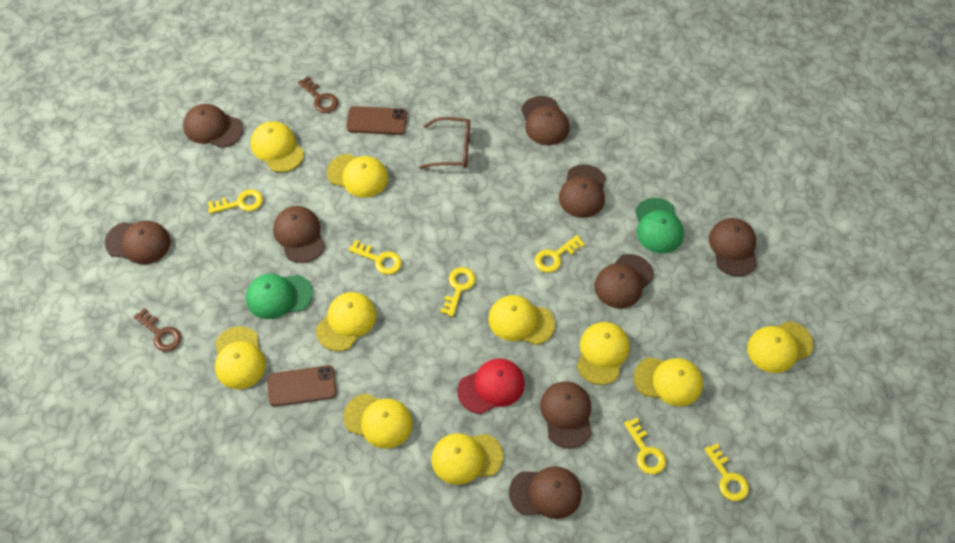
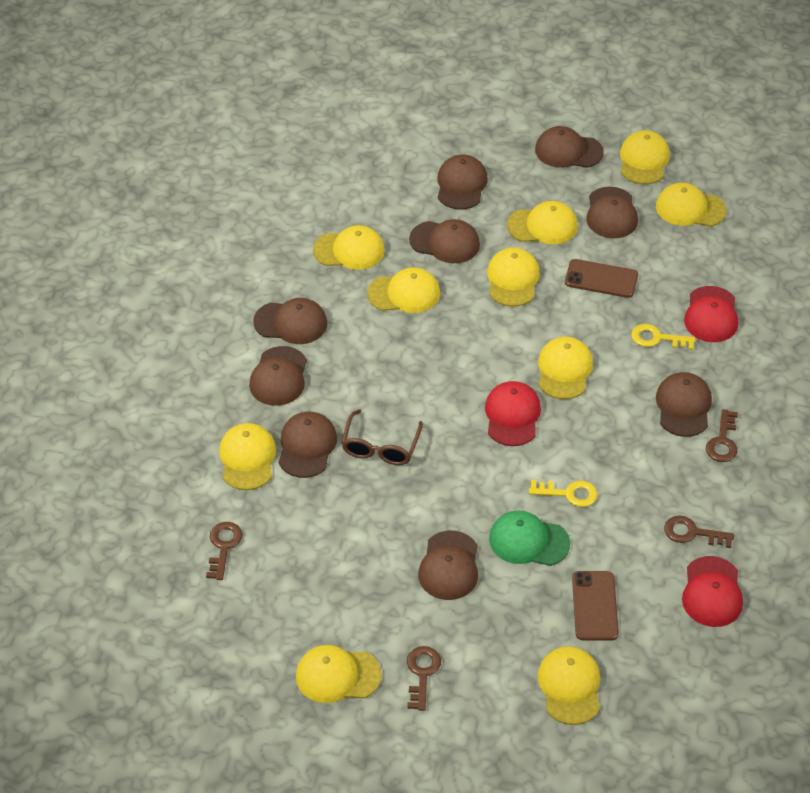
brown key: 2 -> 4
green cap: 2 -> 1
red cap: 1 -> 3
yellow key: 6 -> 2

